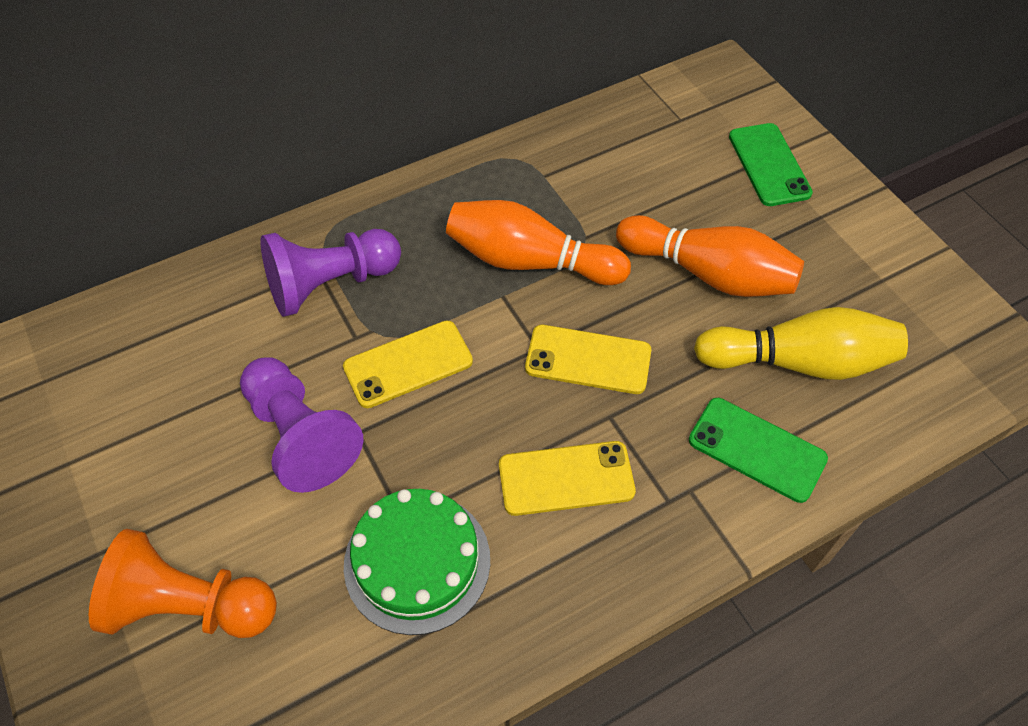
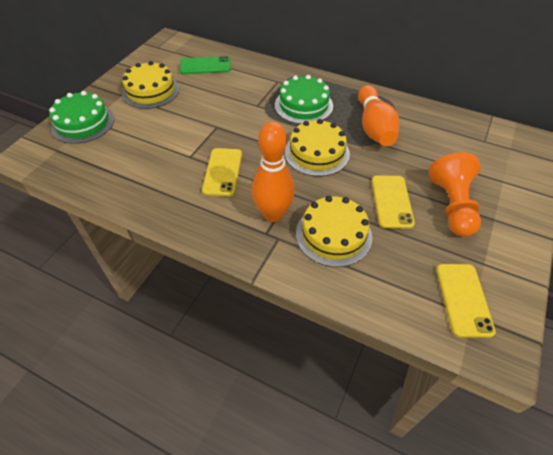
green cake: 1 -> 2
green phone: 2 -> 1
purple pawn: 2 -> 0
yellow bowling pin: 1 -> 0
yellow cake: 0 -> 3

